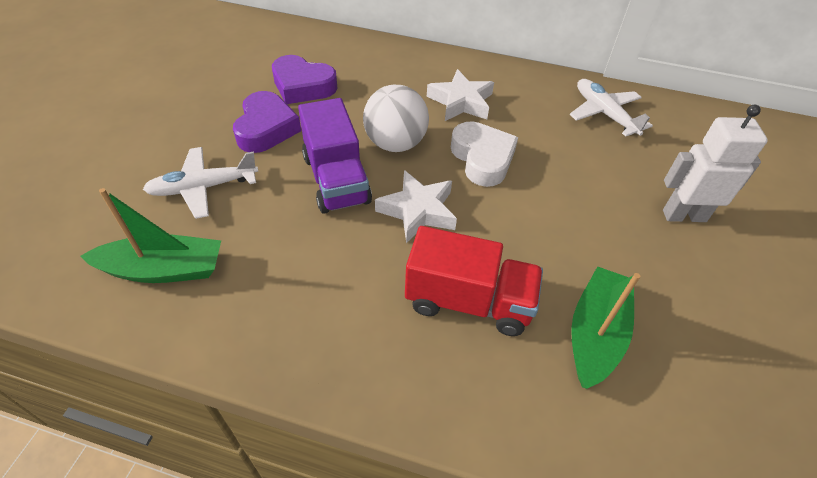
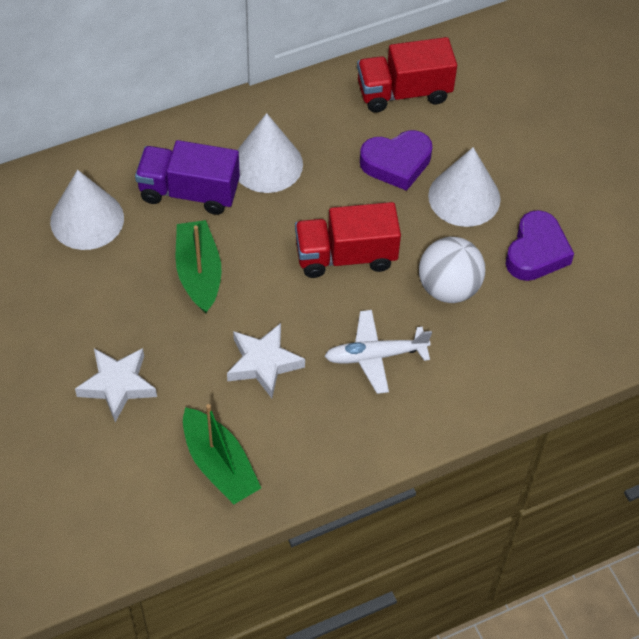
red truck: 1 -> 2
white cone: 0 -> 3
white heart: 1 -> 0
white plane: 2 -> 1
white robot: 1 -> 0

